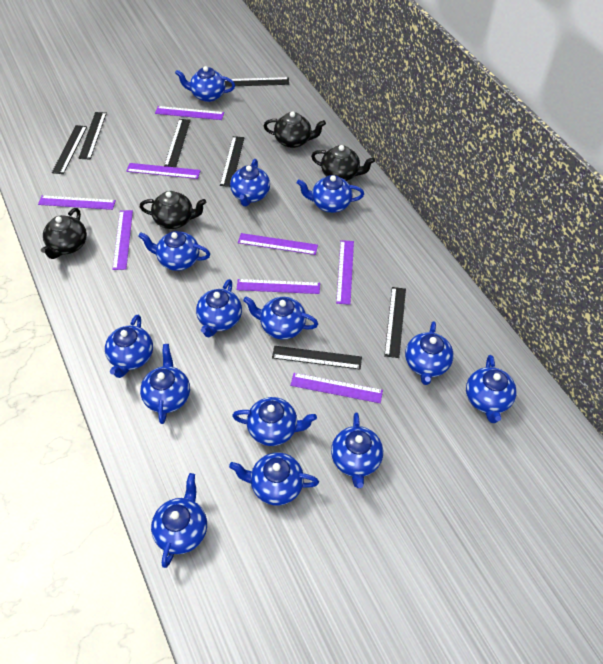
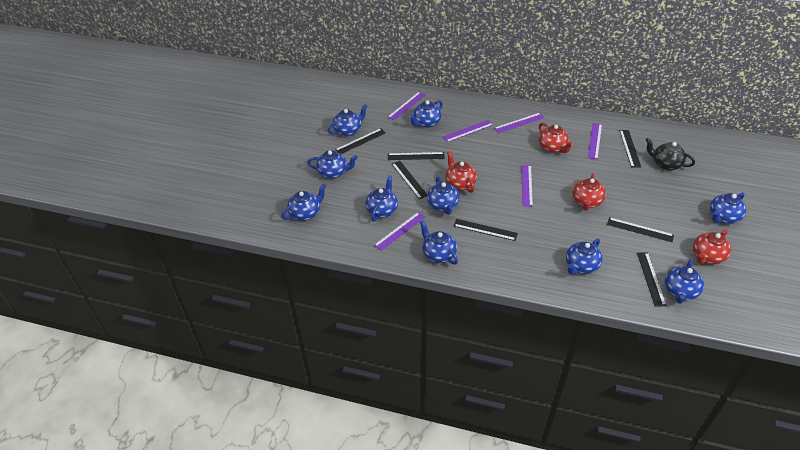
black teapot: 4 -> 1
blue teapot: 14 -> 10
purple ruler: 8 -> 6
red teapot: 0 -> 4

